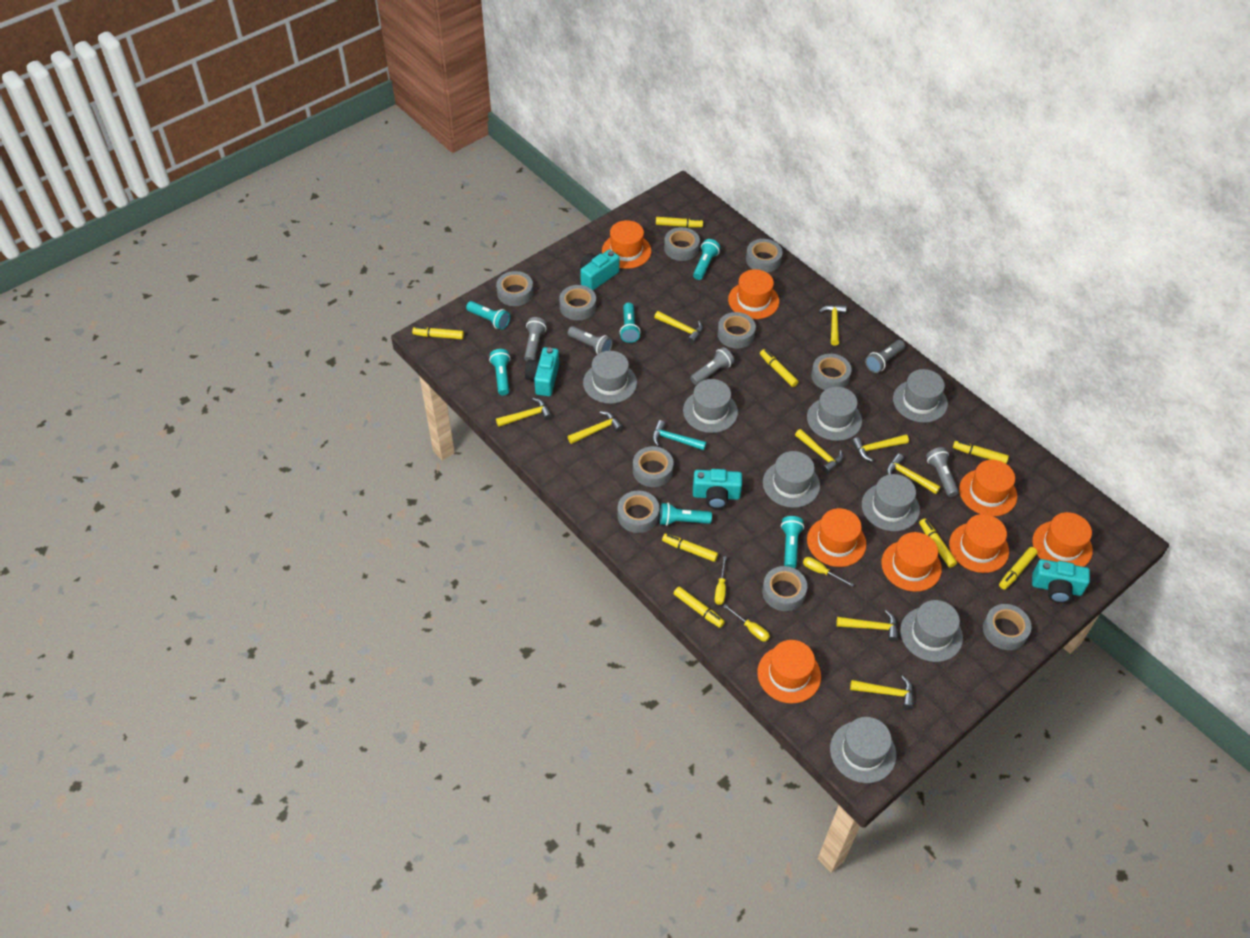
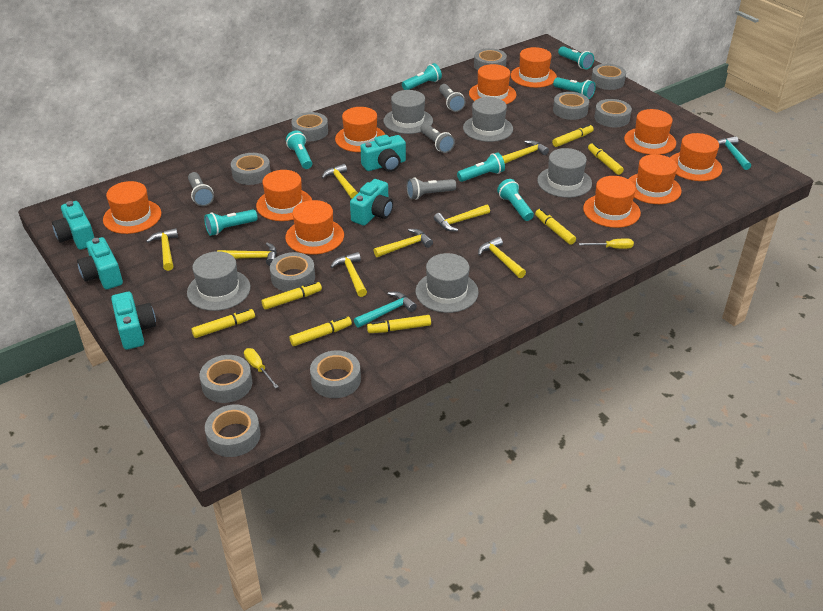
grey flashlight: 5 -> 4
grey hat: 8 -> 5
orange hat: 8 -> 10
turquoise camera: 4 -> 5
turquoise flashlight: 6 -> 7
turquoise hammer: 1 -> 2
yellow hammer: 9 -> 8
yellow marker: 8 -> 7
yellow screwdriver: 3 -> 2

